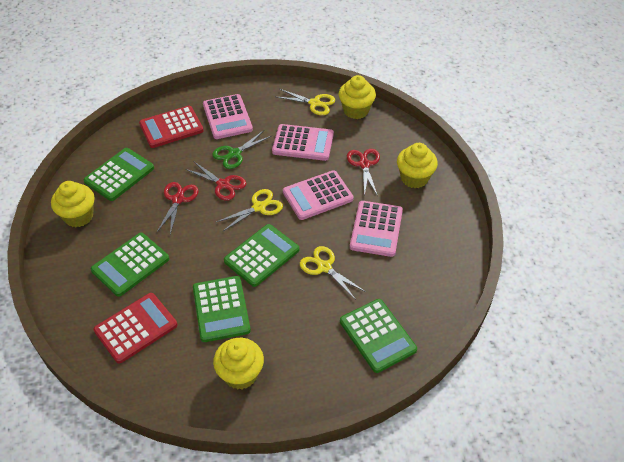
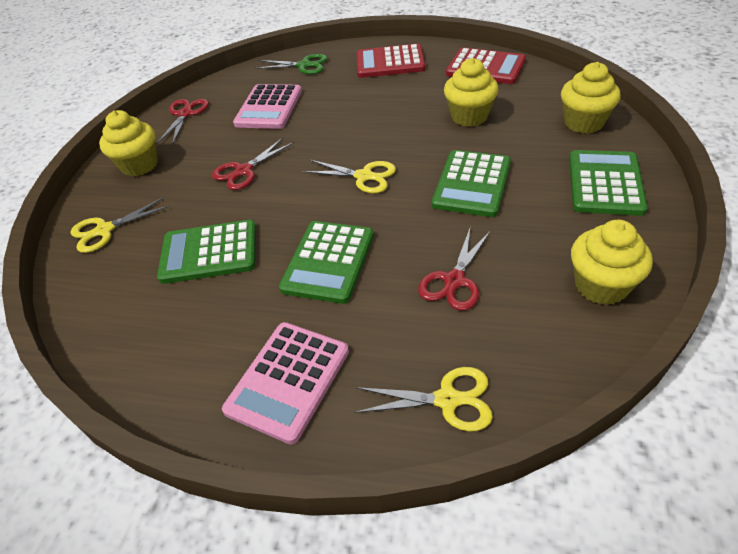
green calculator: 5 -> 4
pink calculator: 4 -> 2

